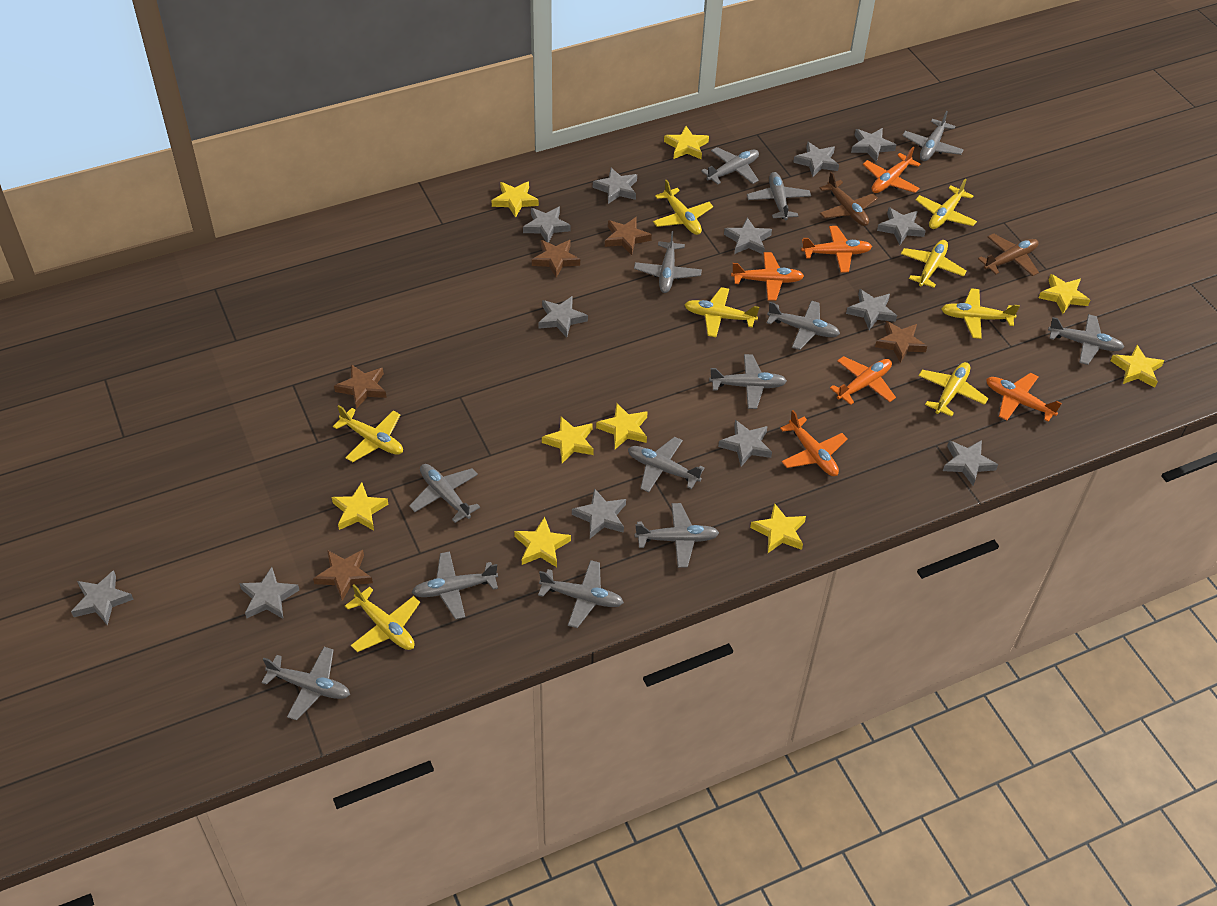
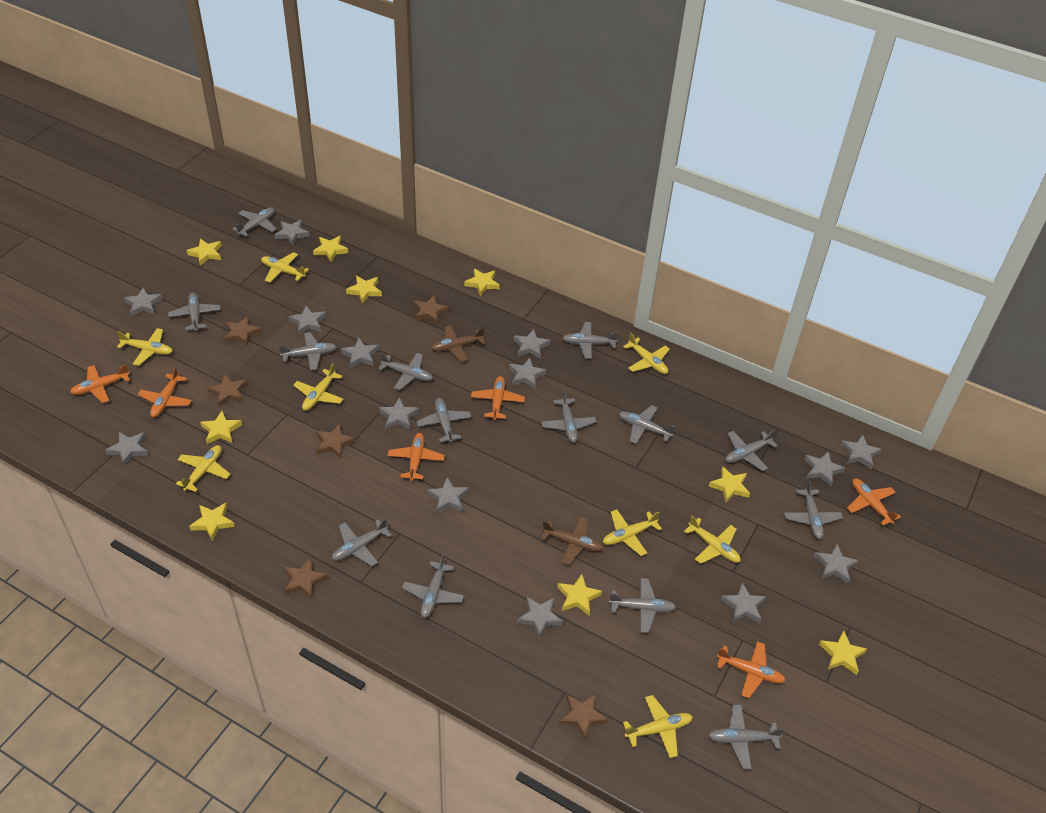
brown star: 5 -> 6
grey plane: 13 -> 14
grey star: 13 -> 14

